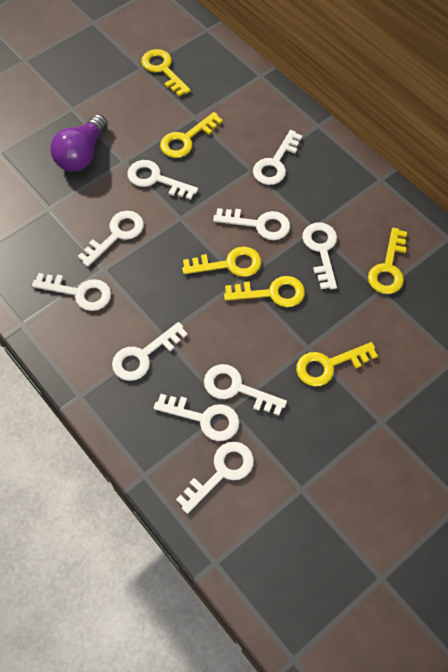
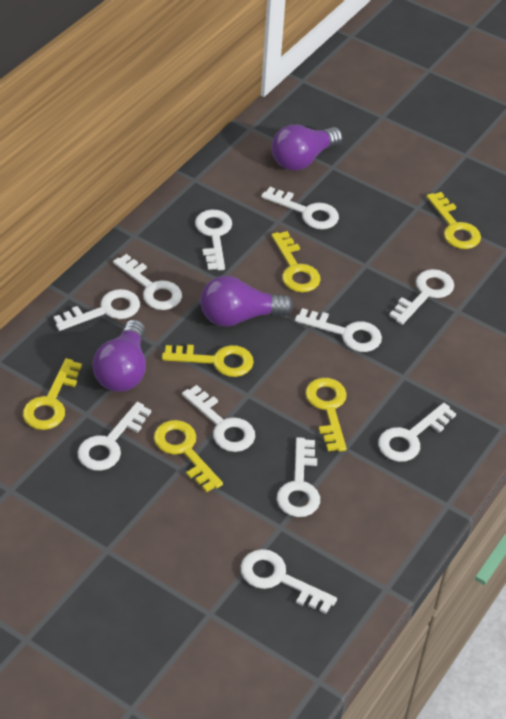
purple light bulb: 1 -> 3
white key: 10 -> 11

